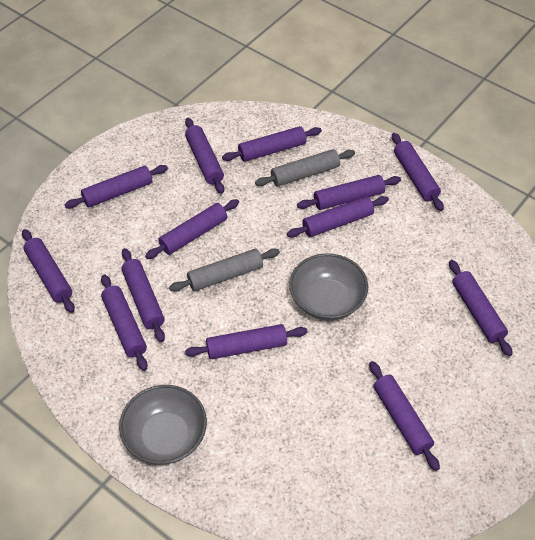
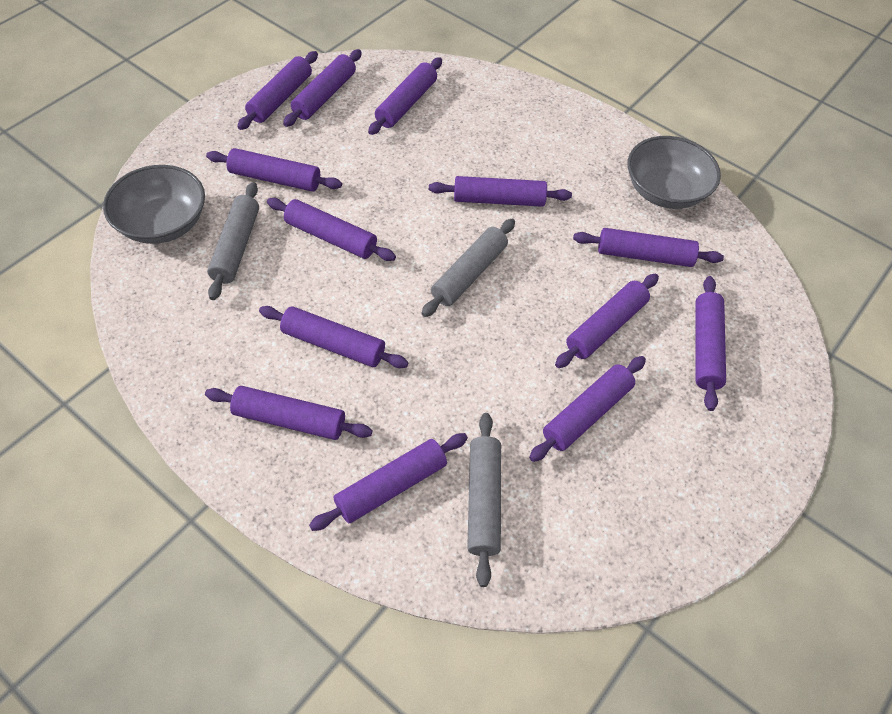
grey rolling pin: 2 -> 3

